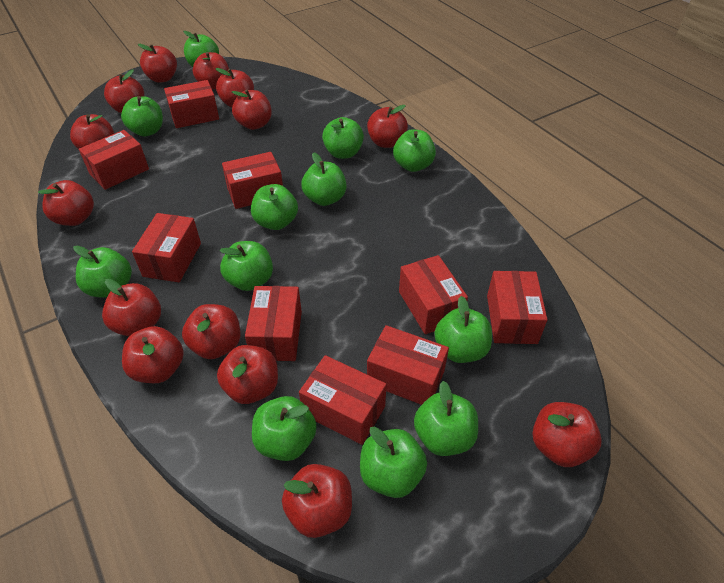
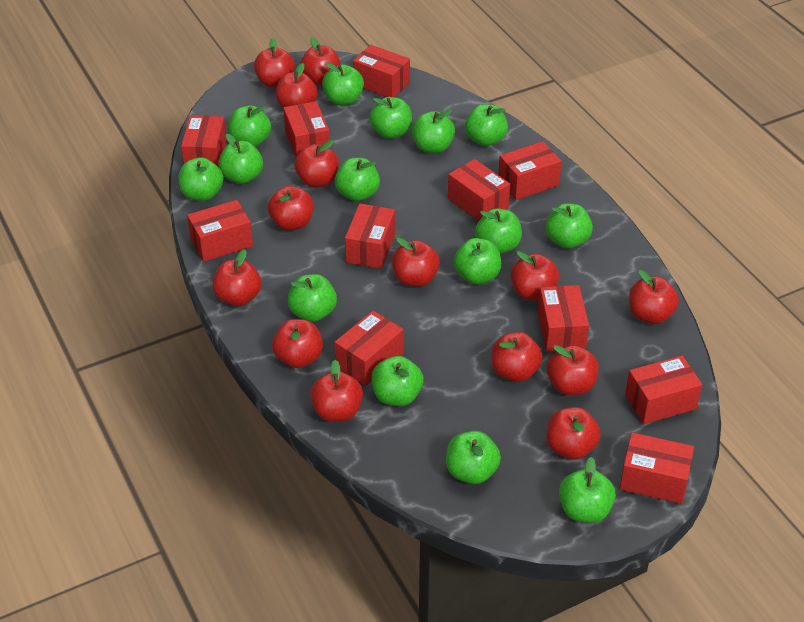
green apple: 12 -> 15
red box: 9 -> 11

